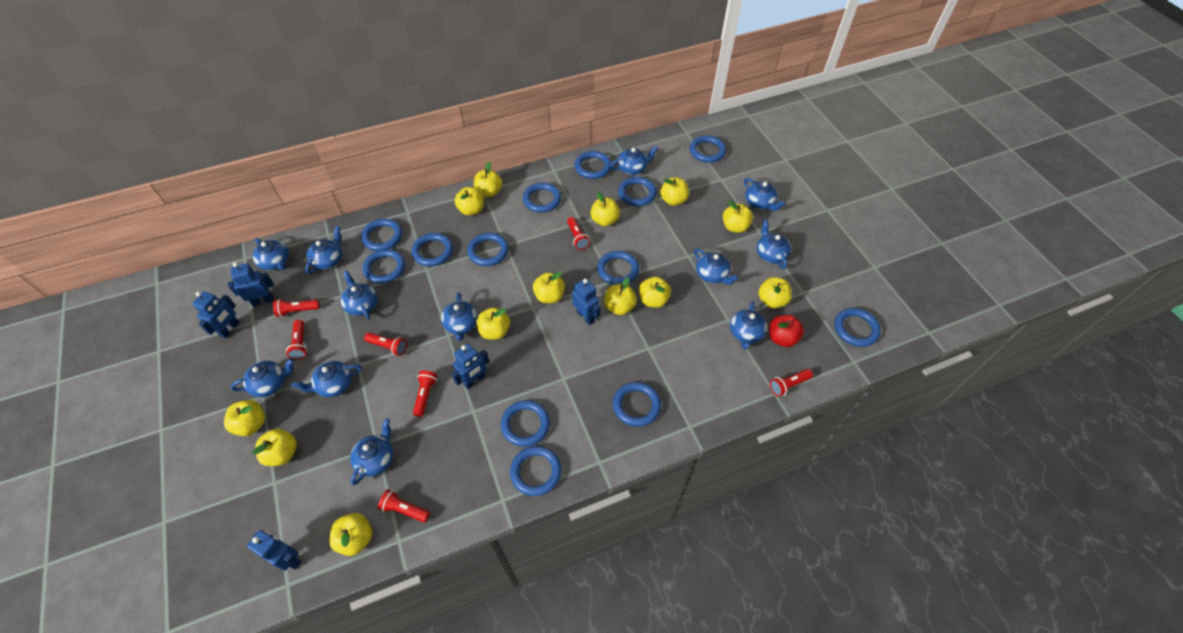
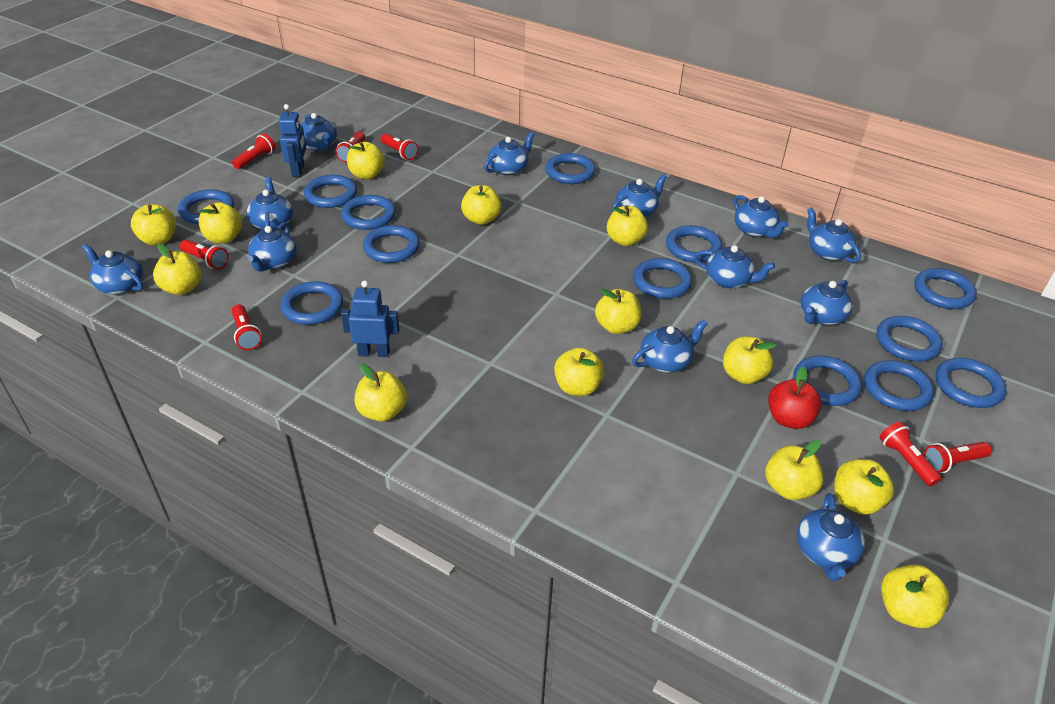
blue robot: 5 -> 2

